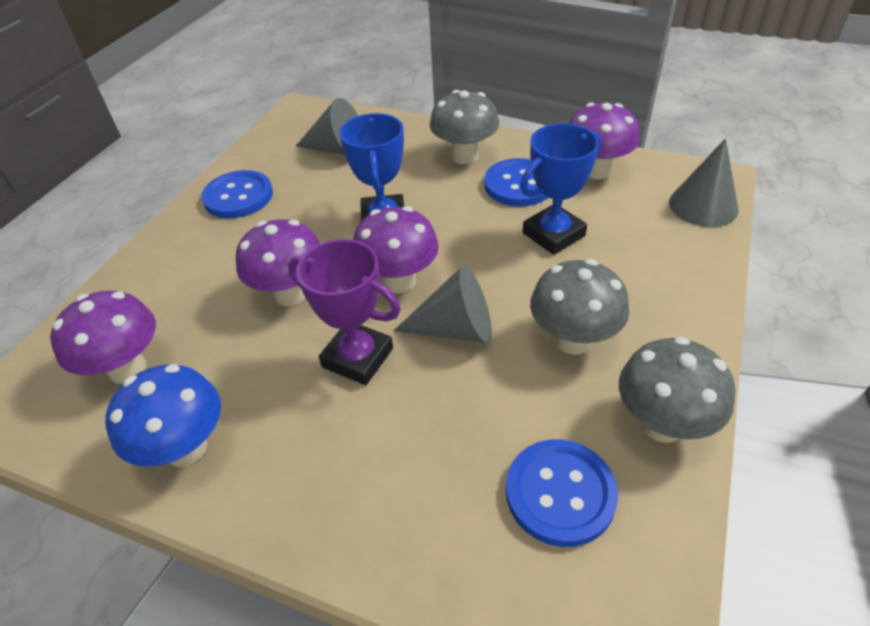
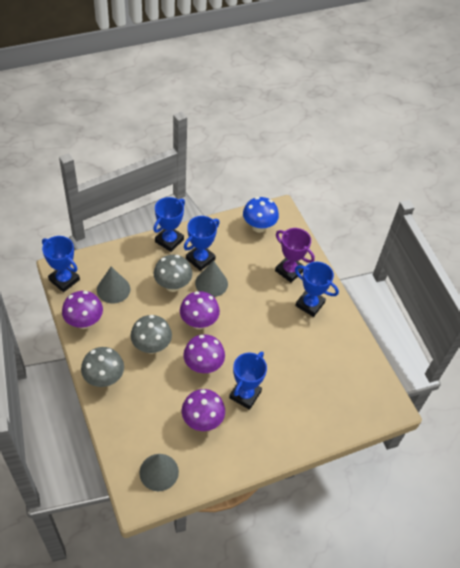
blue button: 3 -> 0
blue trophy: 2 -> 5

